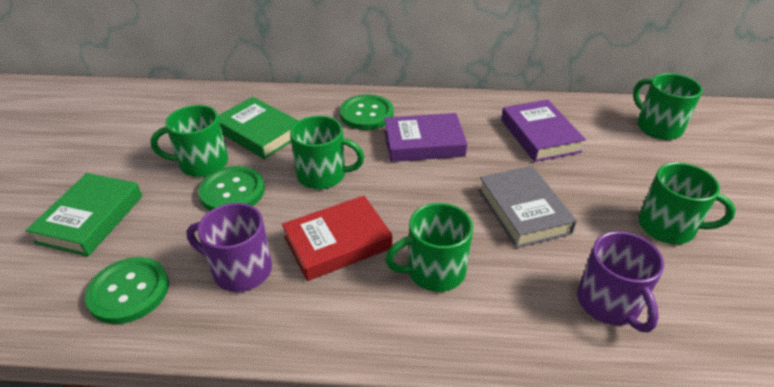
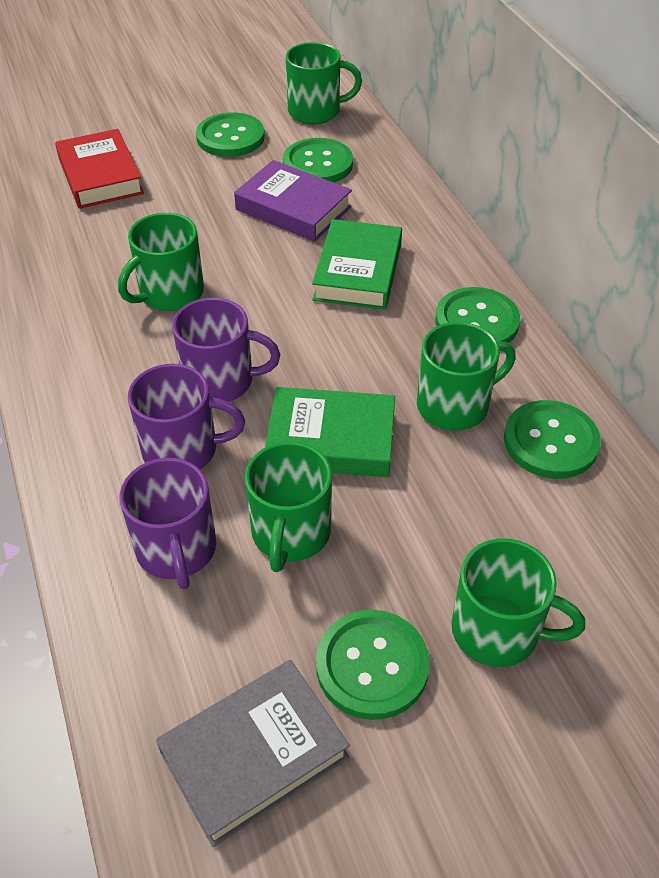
green button: 3 -> 5
purple book: 2 -> 1
purple mug: 2 -> 3

